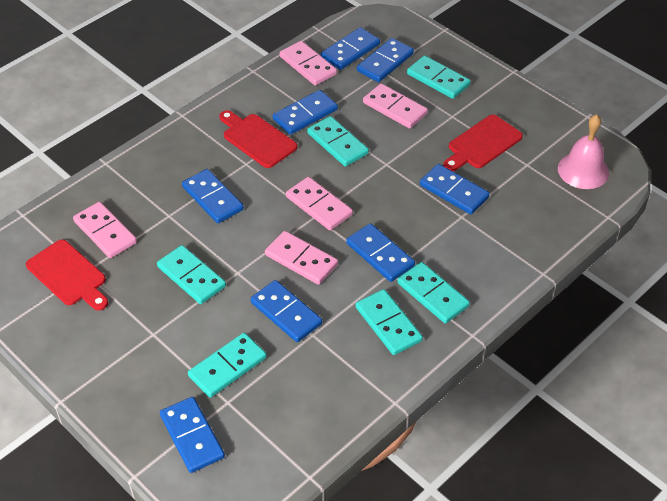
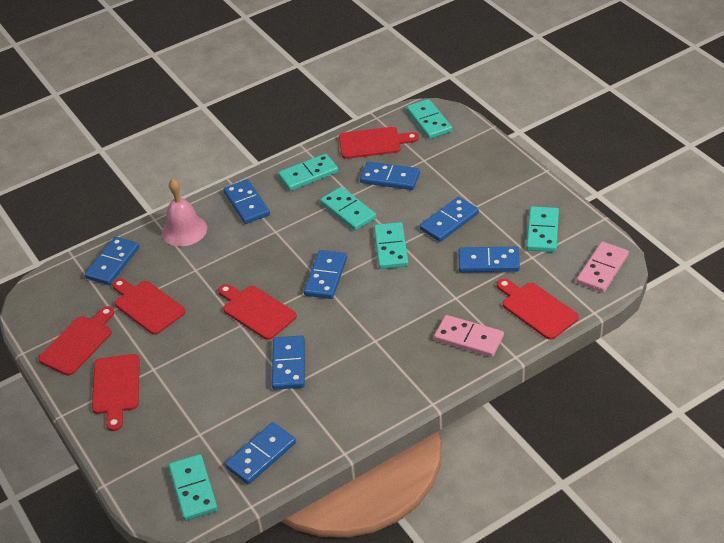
pink domino: 5 -> 2
red cutting board: 3 -> 6

